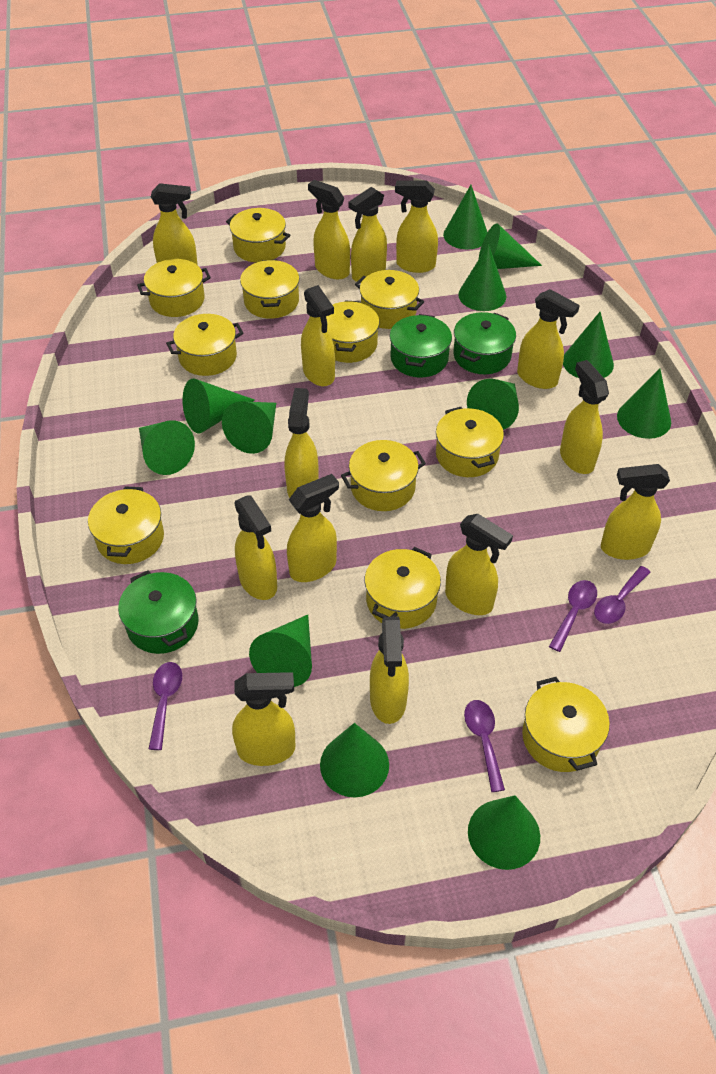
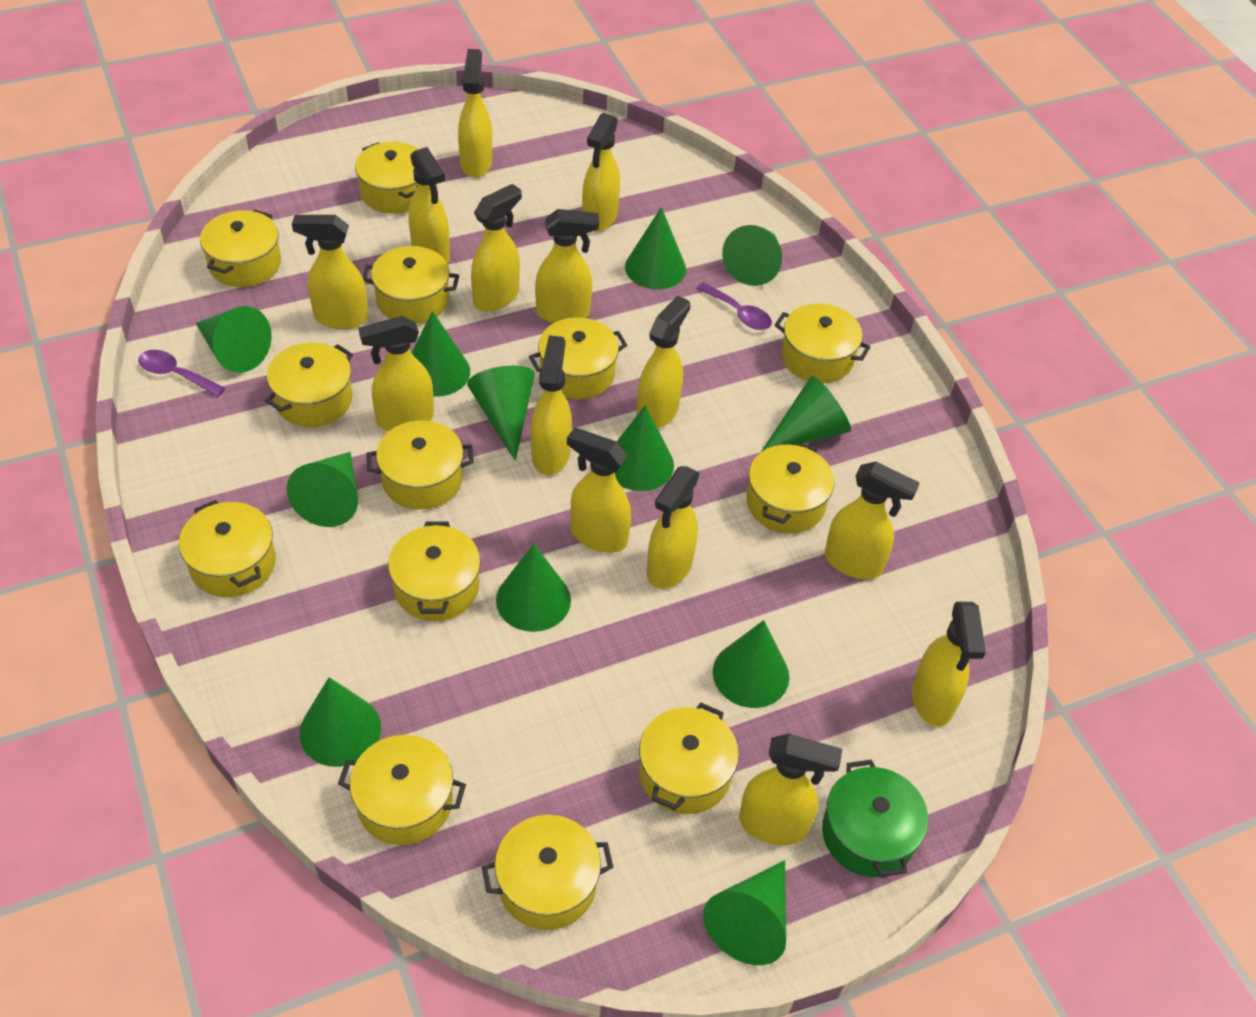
green pot: 3 -> 1
purple spoon: 4 -> 2
yellow pot: 11 -> 13

